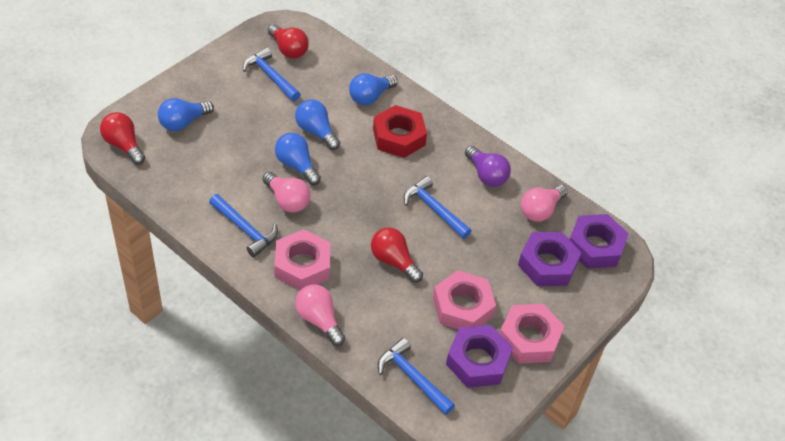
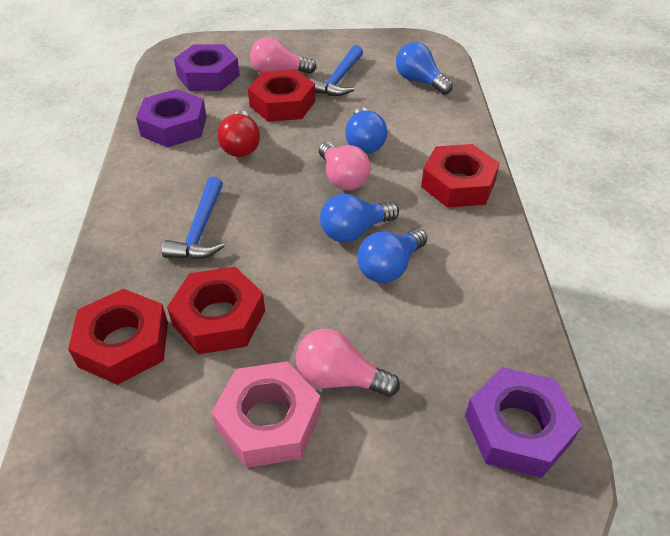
blue hammer: 4 -> 2
pink nut: 3 -> 1
purple light bulb: 1 -> 0
red light bulb: 3 -> 1
red nut: 1 -> 4

